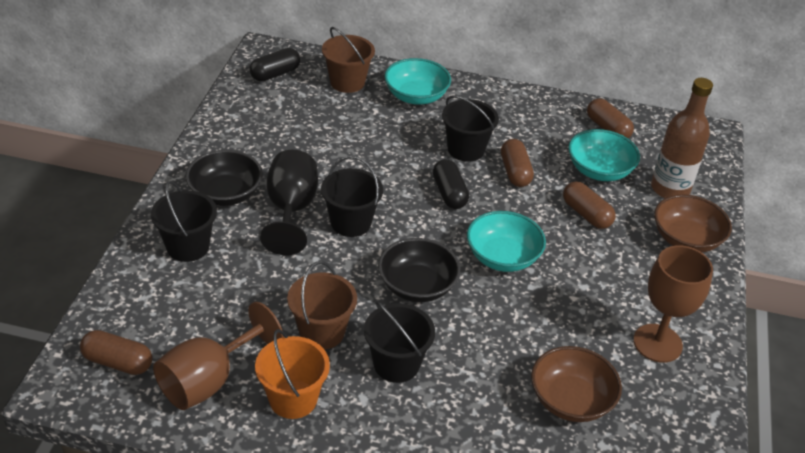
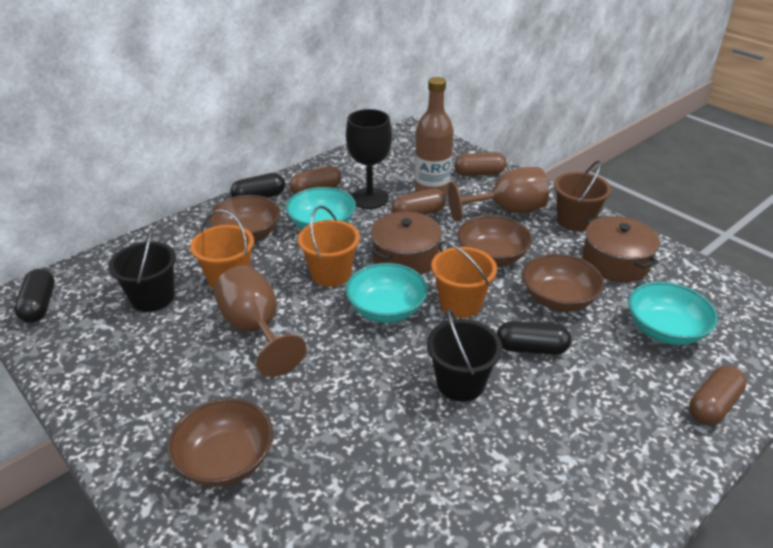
black bowl: 2 -> 0
black bucket: 4 -> 2
black capsule: 2 -> 3
brown bowl: 2 -> 4
brown bucket: 2 -> 1
brown pot: 0 -> 2
orange bucket: 1 -> 3

